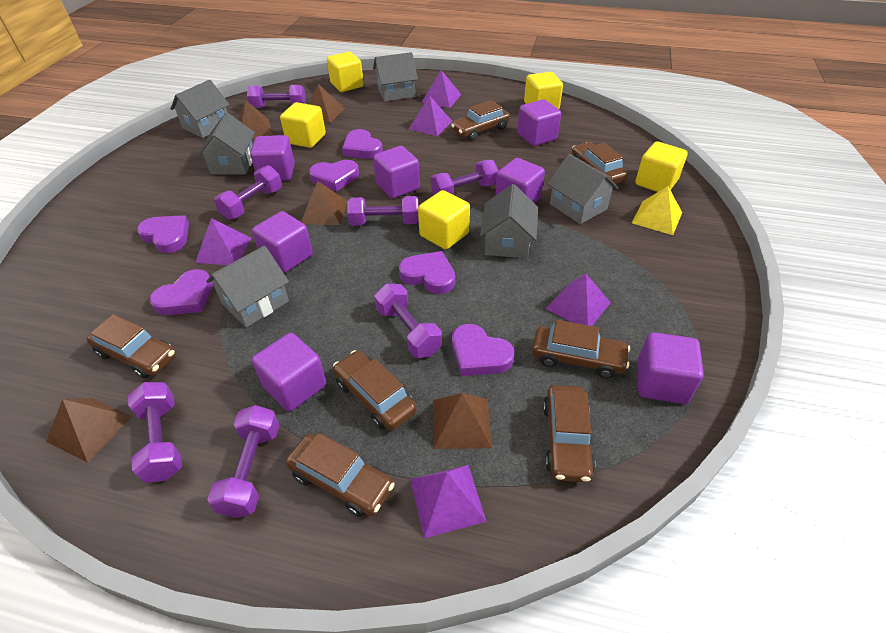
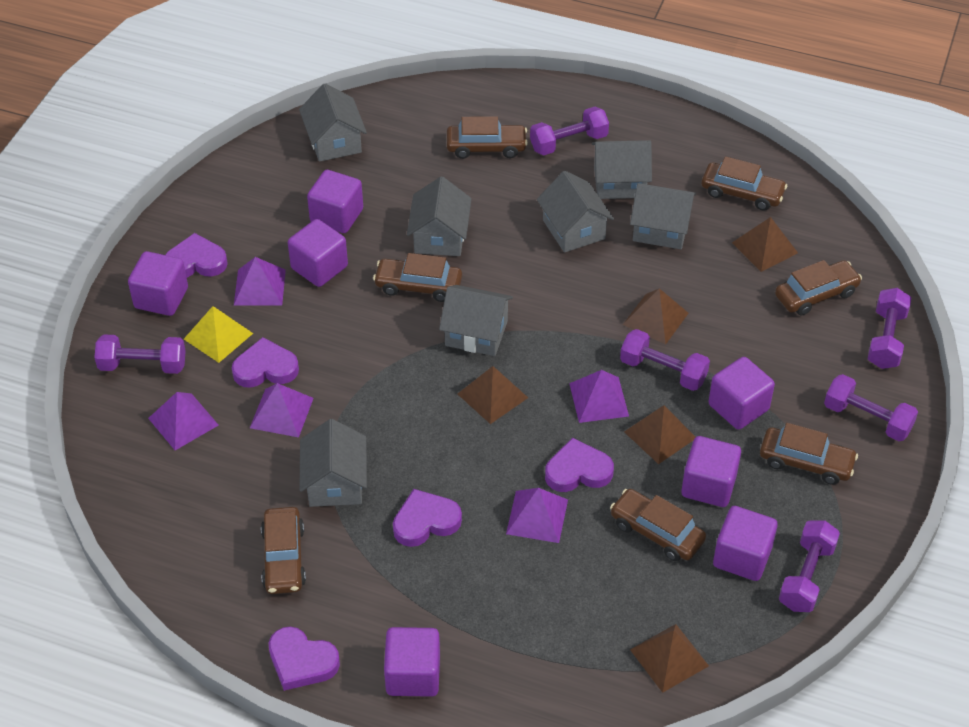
grey house: 6 -> 7
purple dumbbell: 7 -> 6
purple heart: 6 -> 5
yellow cube: 5 -> 0

